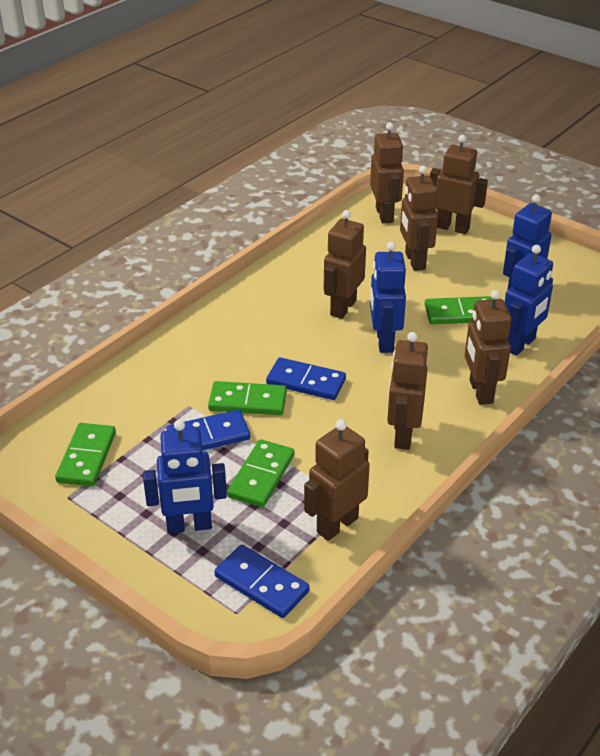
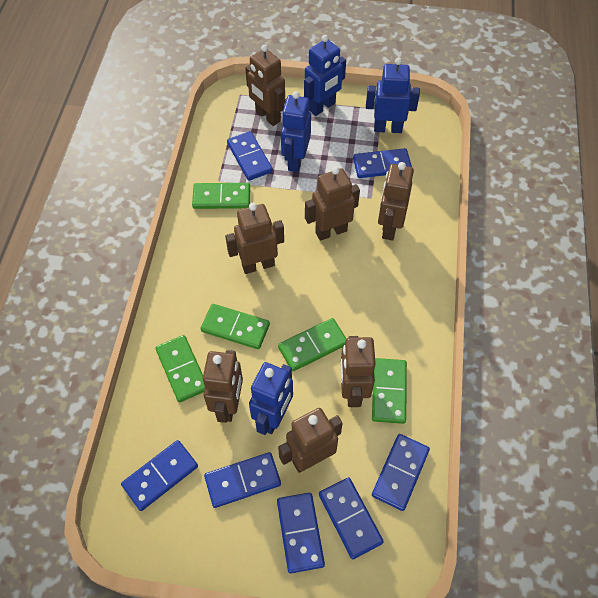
blue domino: 3 -> 7
green domino: 4 -> 5

